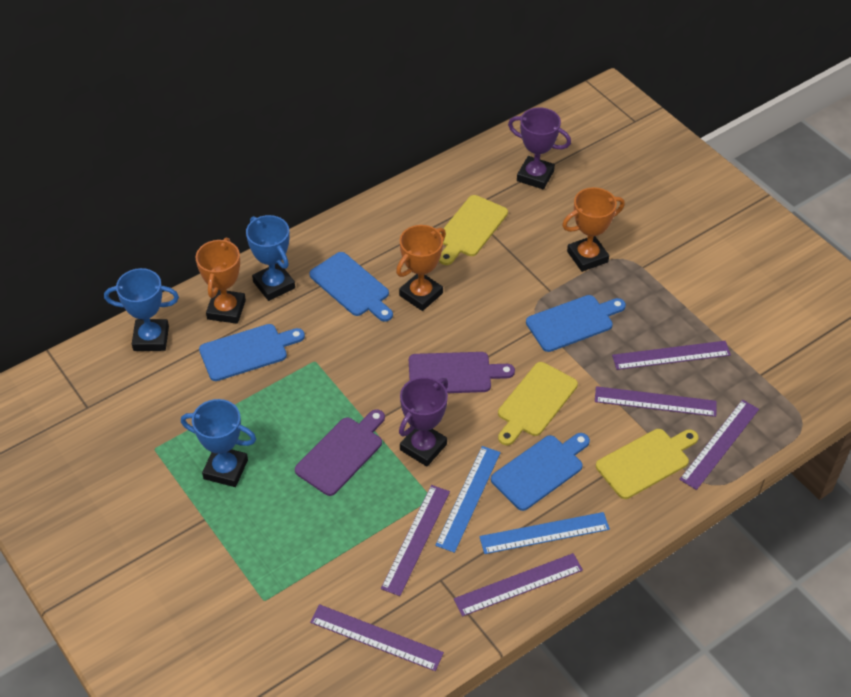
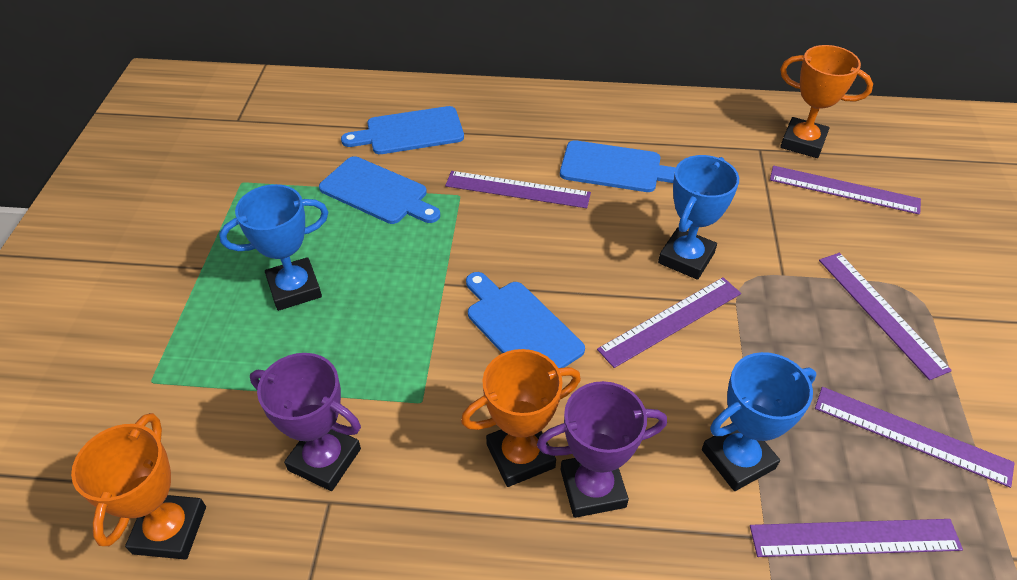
blue ruler: 2 -> 0
purple cutting board: 2 -> 0
yellow cutting board: 3 -> 0

